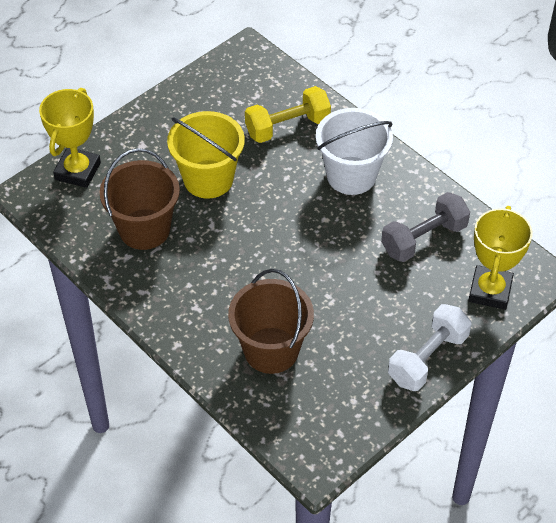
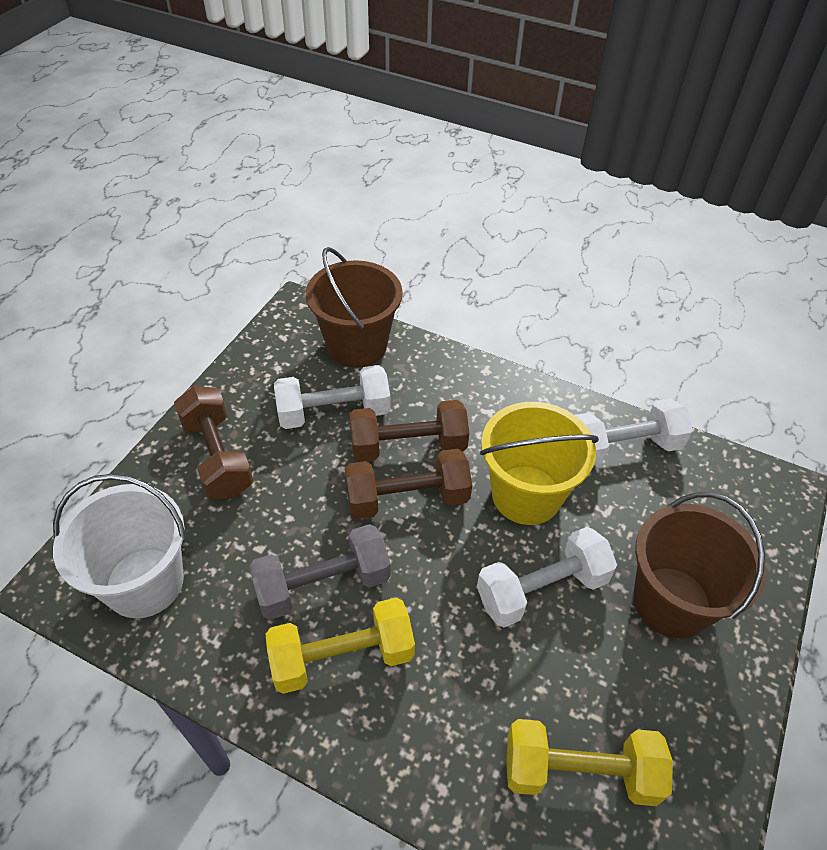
brown dumbbell: 0 -> 3
white dumbbell: 1 -> 3
yellow dumbbell: 1 -> 2
yellow trophy: 2 -> 0

